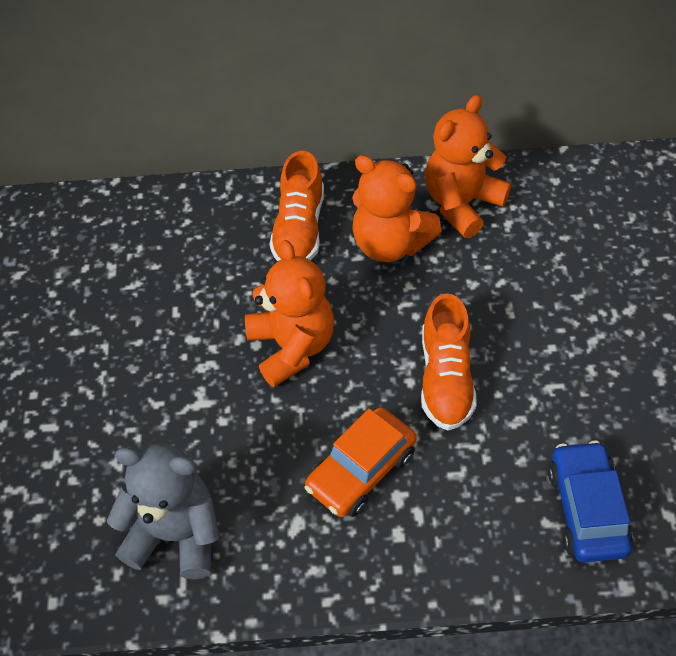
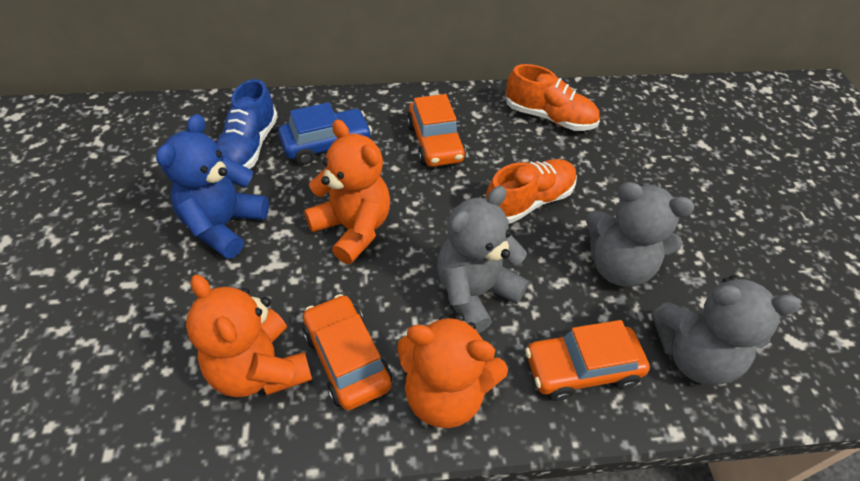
blue shoe: 0 -> 1
blue teddy bear: 0 -> 1
grey teddy bear: 1 -> 3
orange car: 1 -> 3

